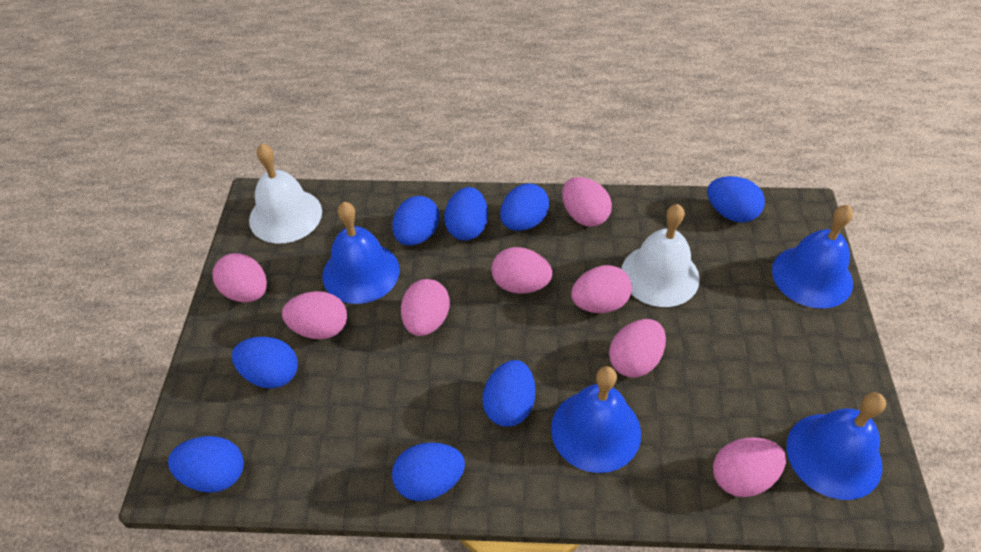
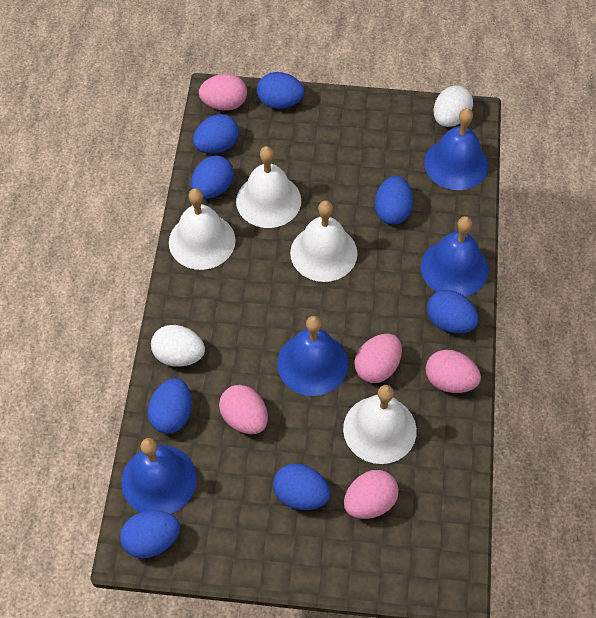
pink egg: 8 -> 5
white bell: 2 -> 4
white egg: 0 -> 2

